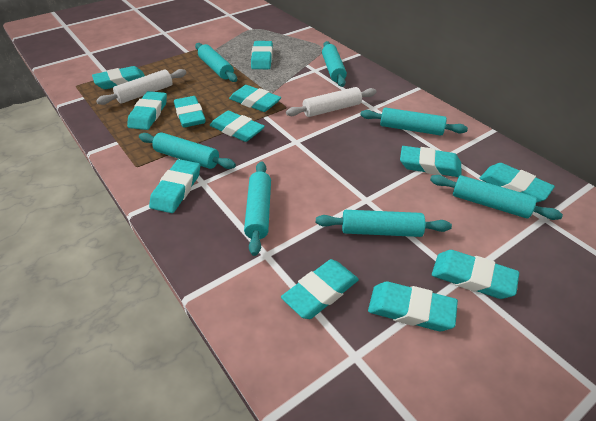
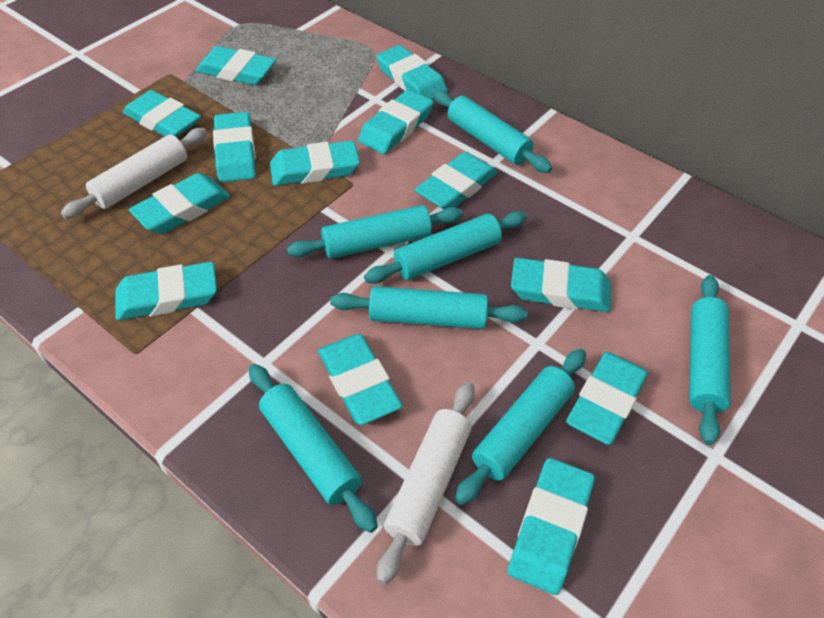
turquoise eraser: 12 -> 13

